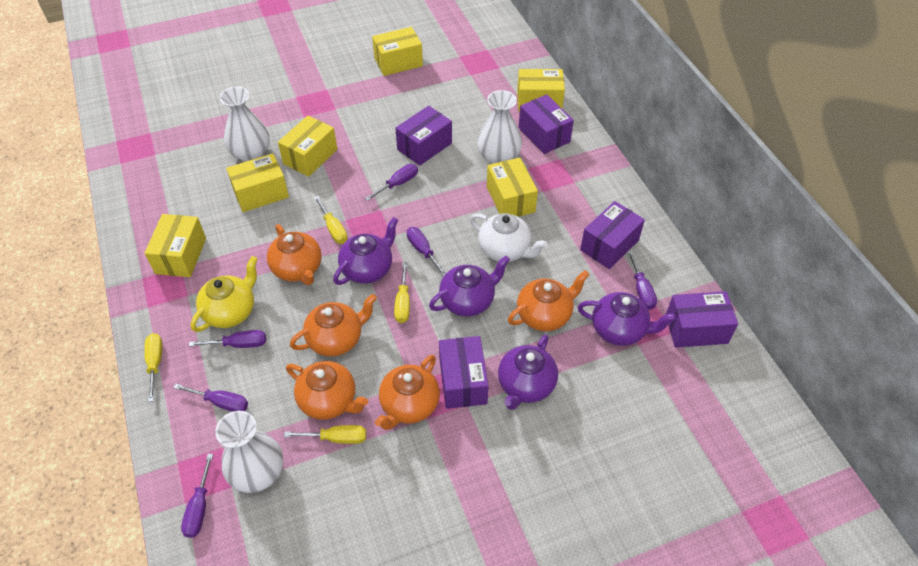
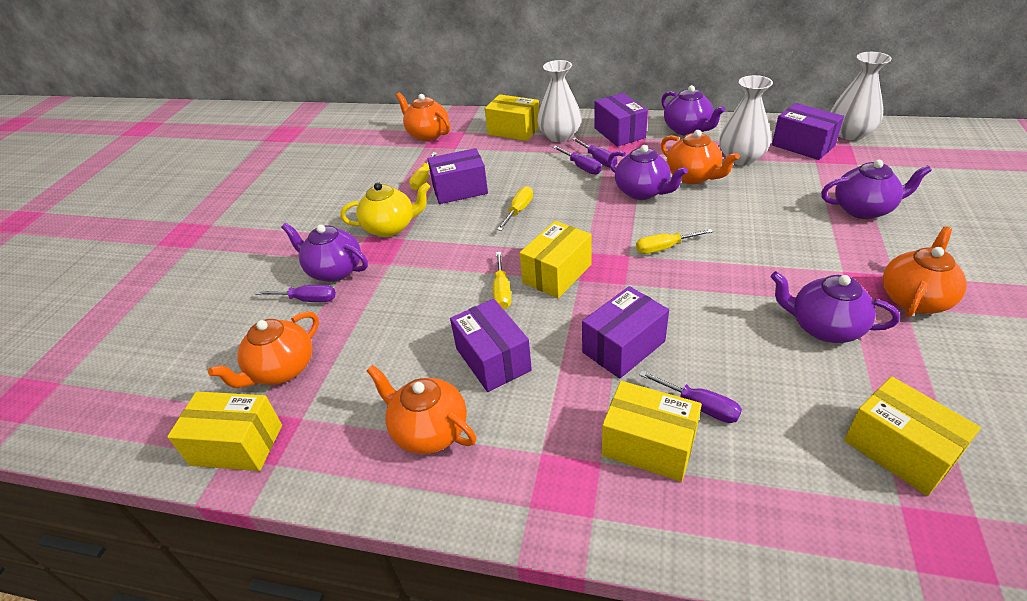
purple screwdriver: 6 -> 4
purple teapot: 4 -> 5
white teapot: 1 -> 0
yellow box: 6 -> 5

